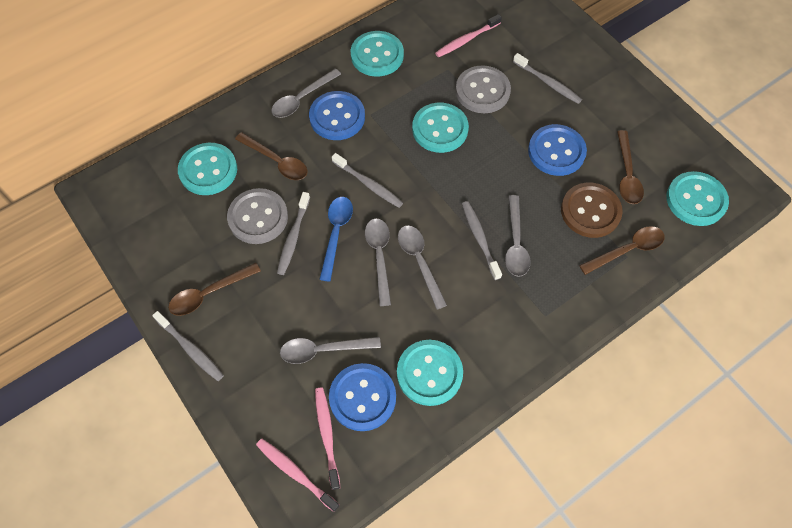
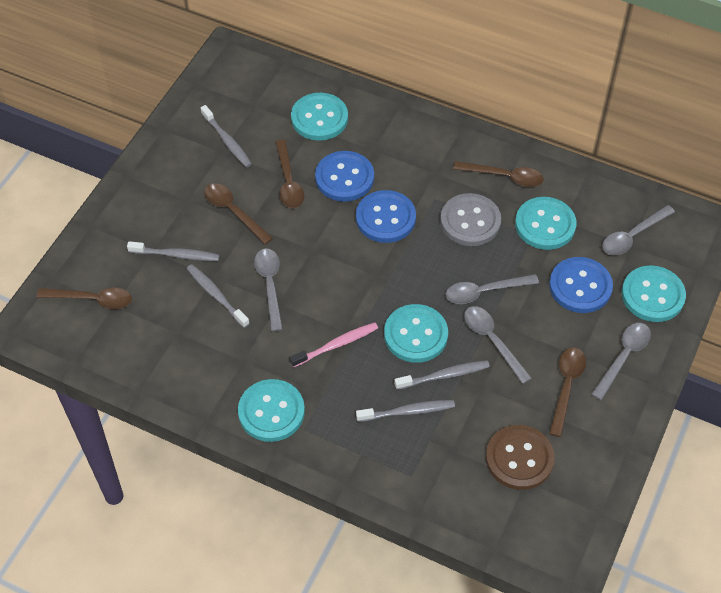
blue spoon: 1 -> 0
brown spoon: 4 -> 5
grey button: 2 -> 1
pink toothbrush: 3 -> 1

